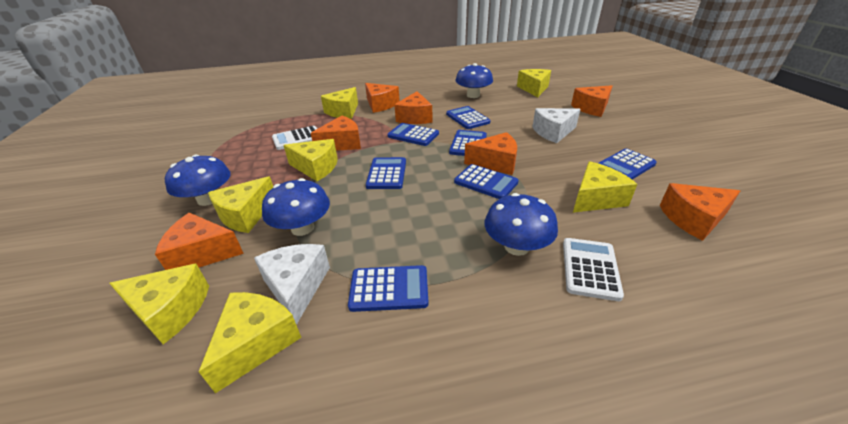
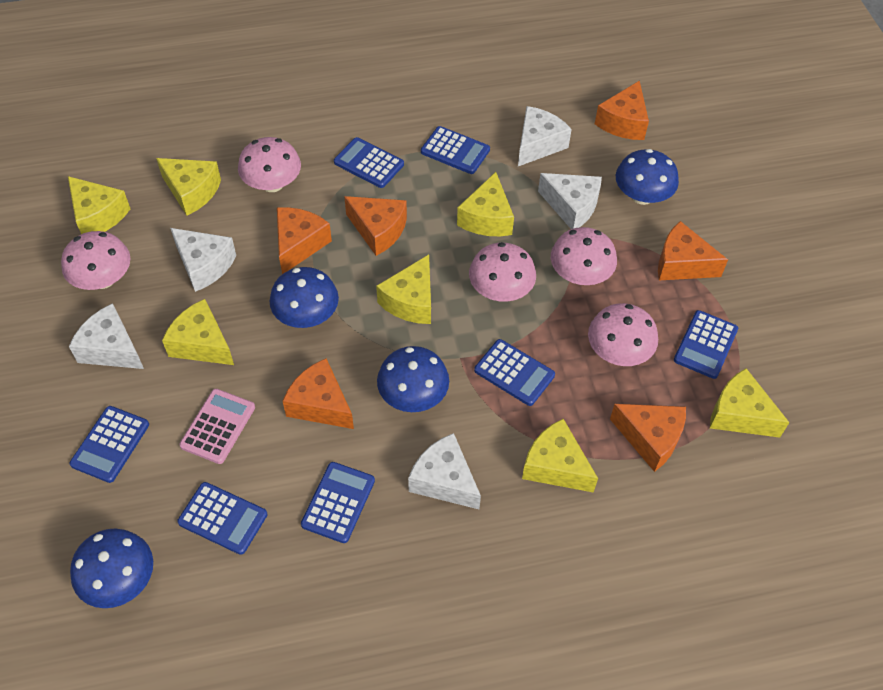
orange cheese: 7 -> 6
pink calculator: 0 -> 1
pink mushroom: 0 -> 5
white calculator: 2 -> 0
white cheese: 2 -> 5

